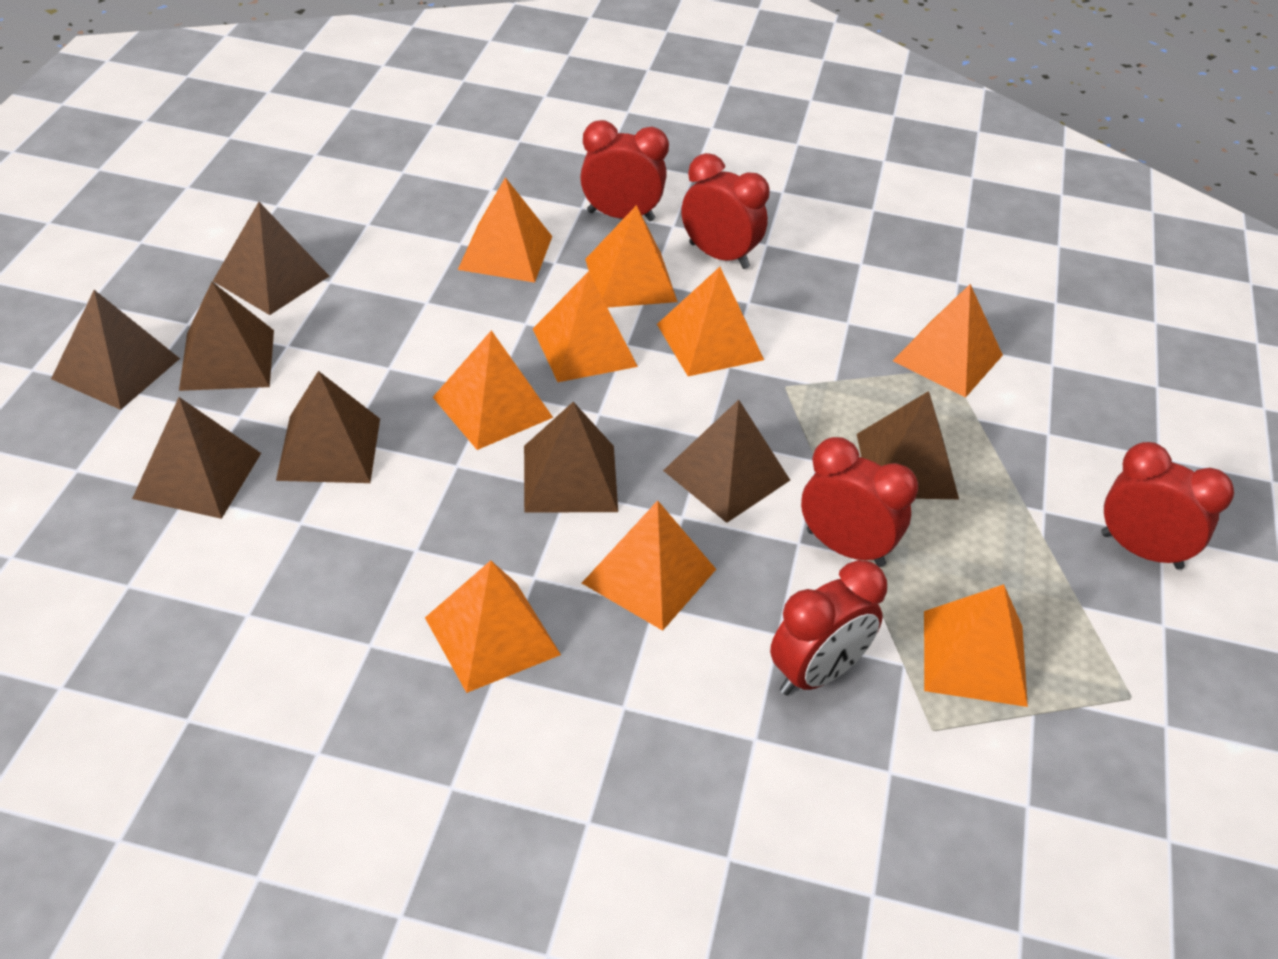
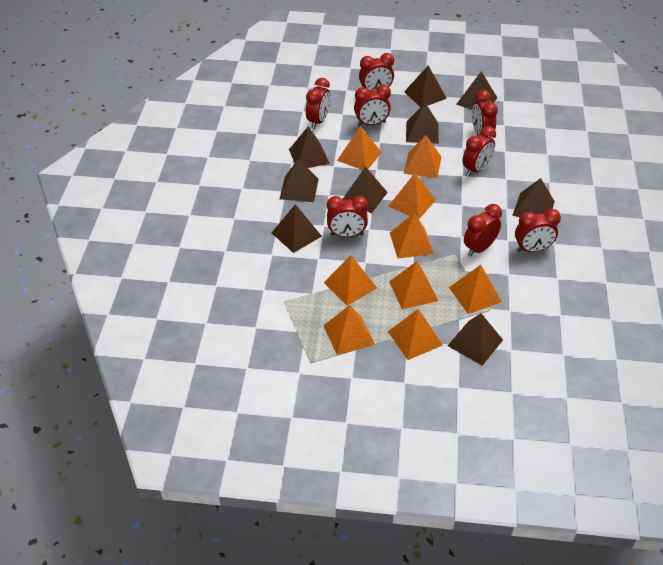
brown pyramid: 8 -> 9
red clock: 5 -> 8

